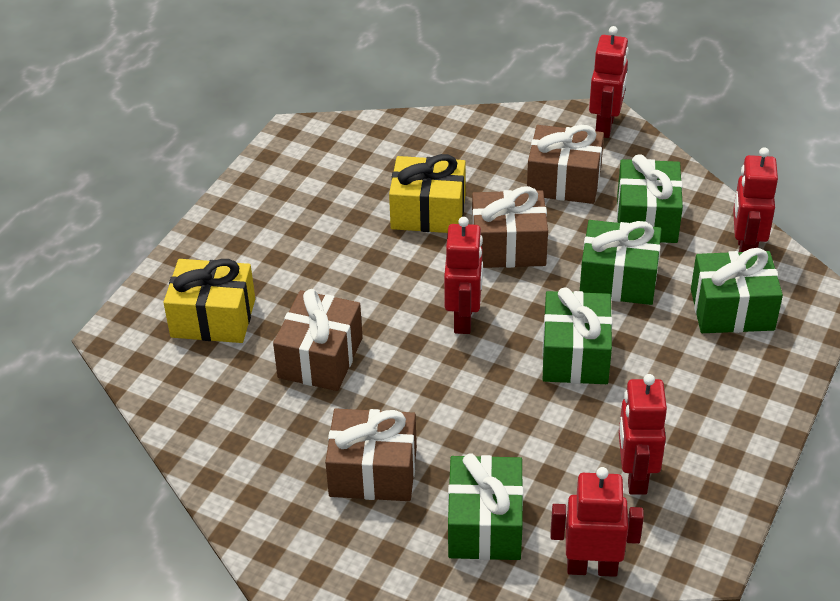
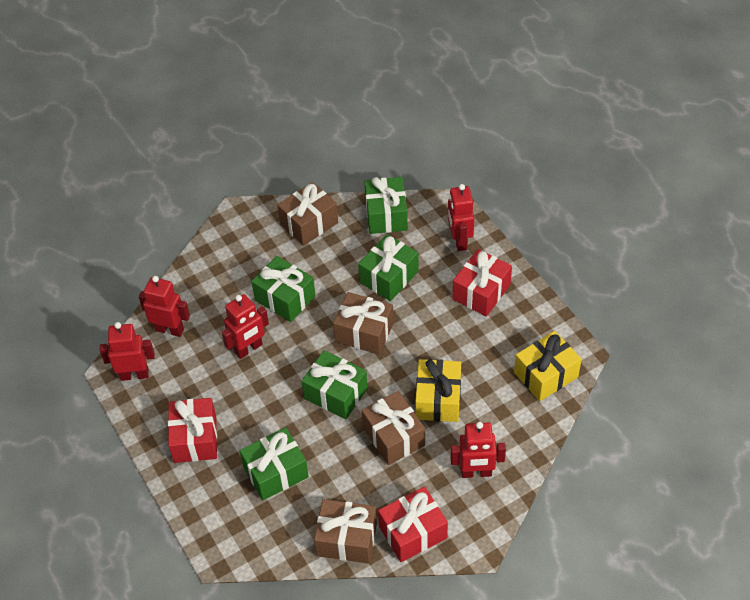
red gift: 0 -> 3

